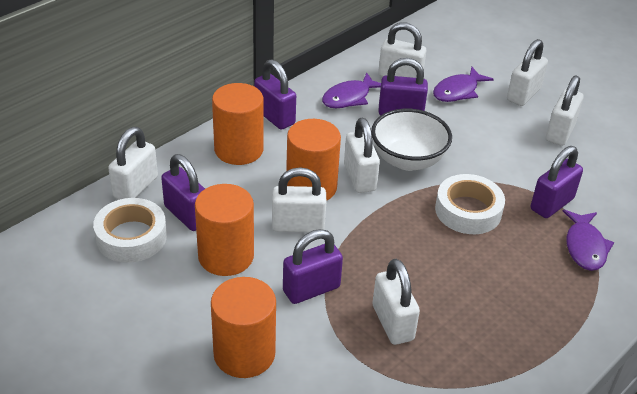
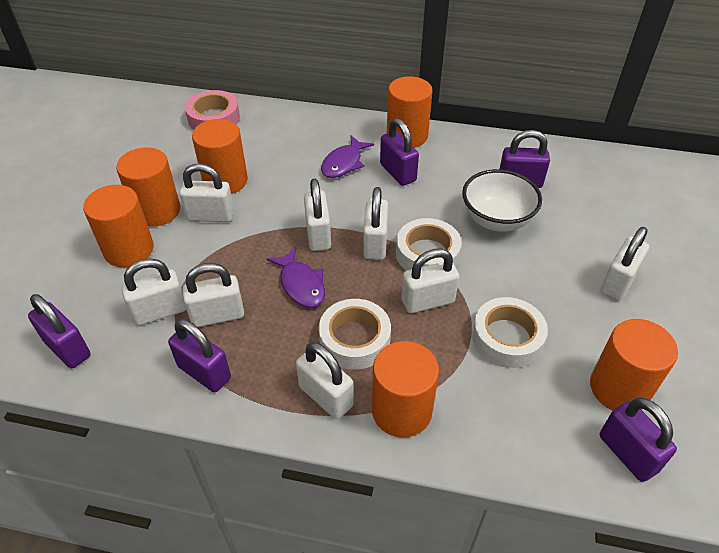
orange cylinder: 4 -> 6
pink tape: 0 -> 1
purple fish: 3 -> 2
white padlock: 7 -> 8
white tape: 2 -> 3

